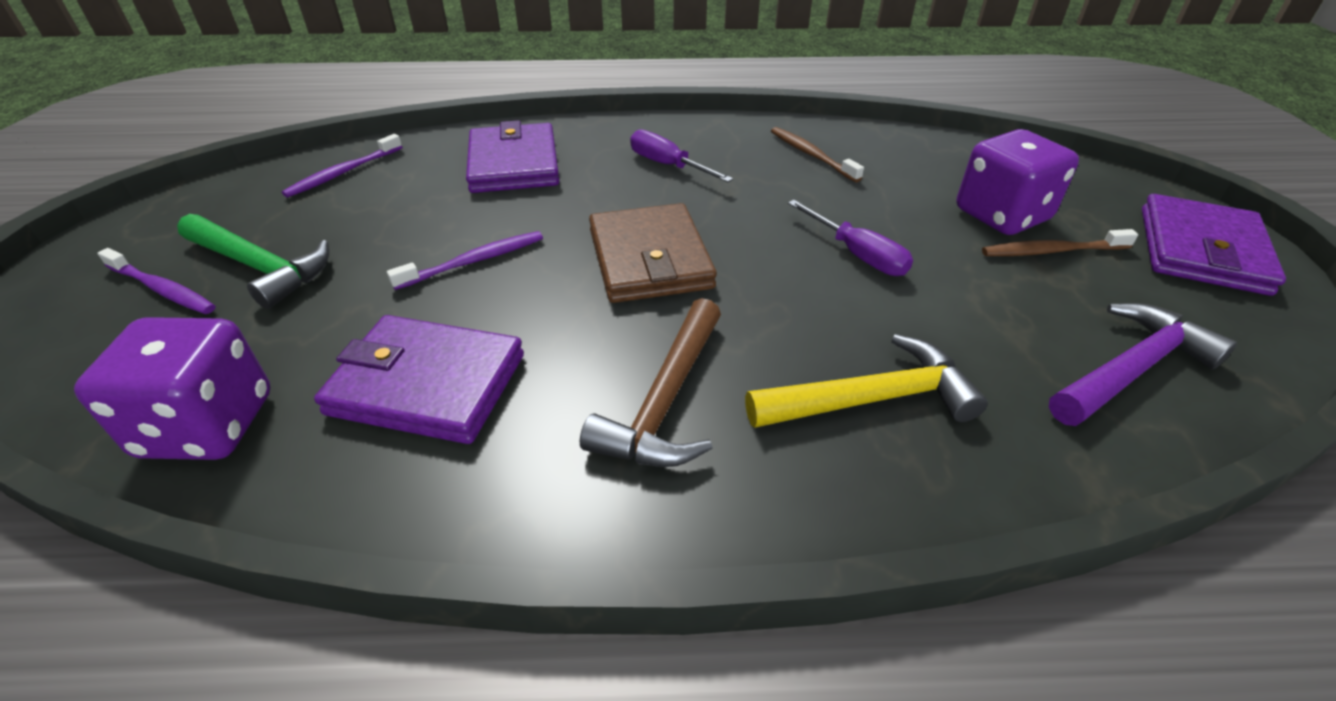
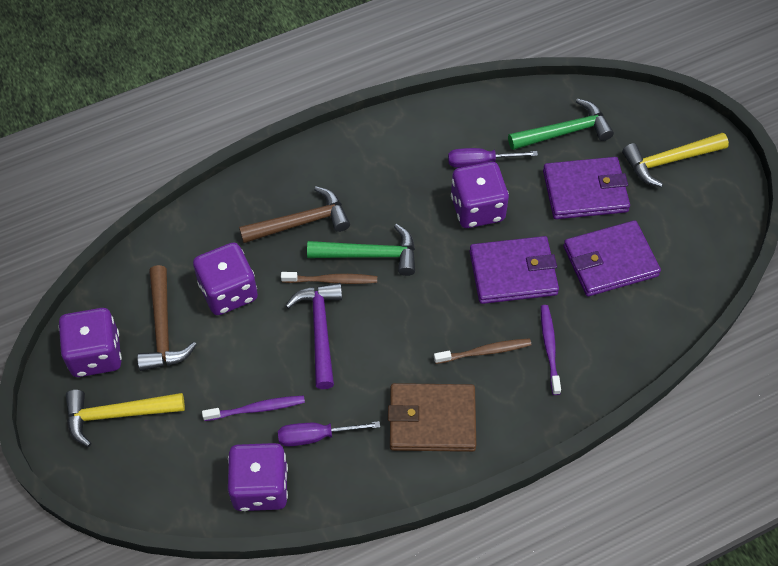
brown hammer: 1 -> 2
green hammer: 1 -> 2
purple dice: 2 -> 4
purple toothbrush: 3 -> 2
yellow hammer: 1 -> 2

